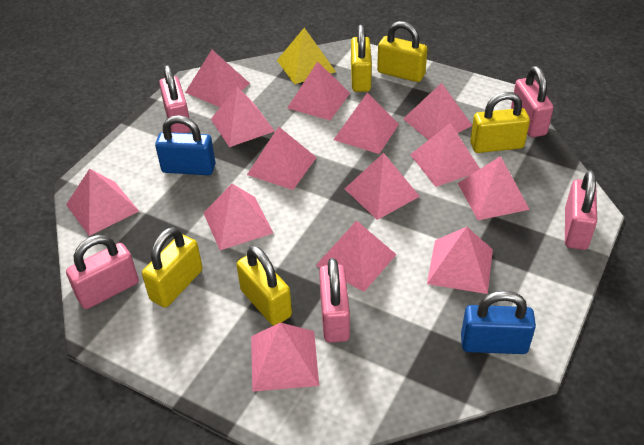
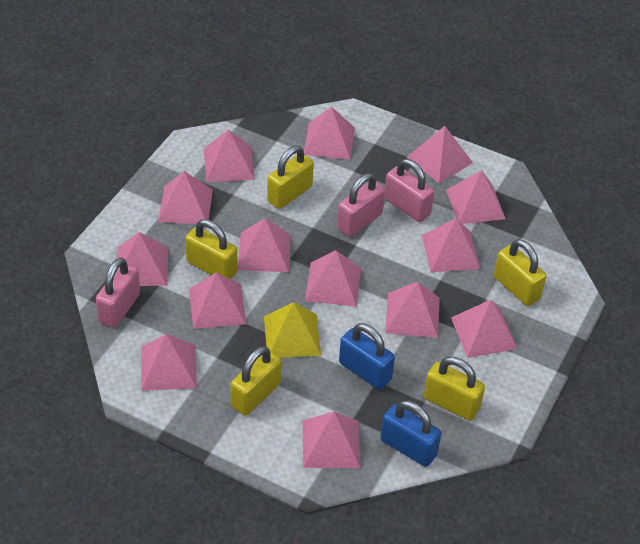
pink padlock: 5 -> 3

